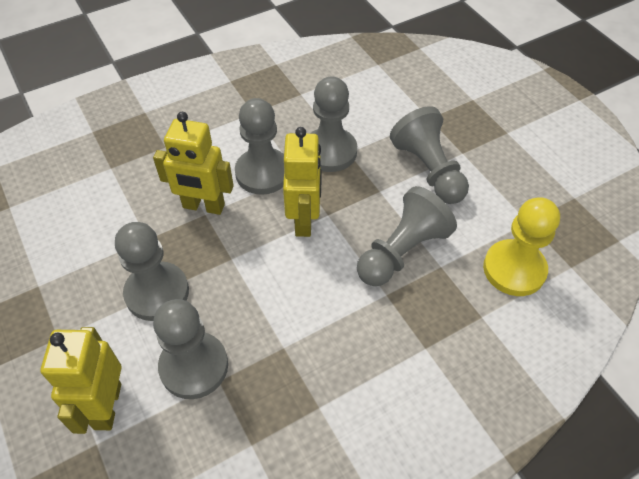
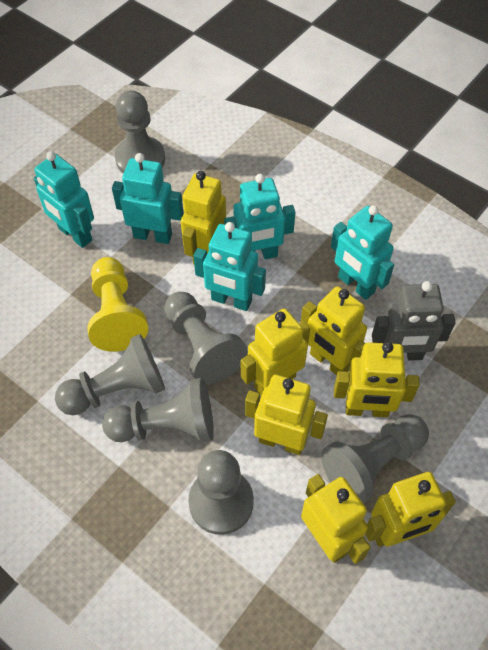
grey robot: 0 -> 1
turquoise robot: 0 -> 5
yellow robot: 3 -> 7

